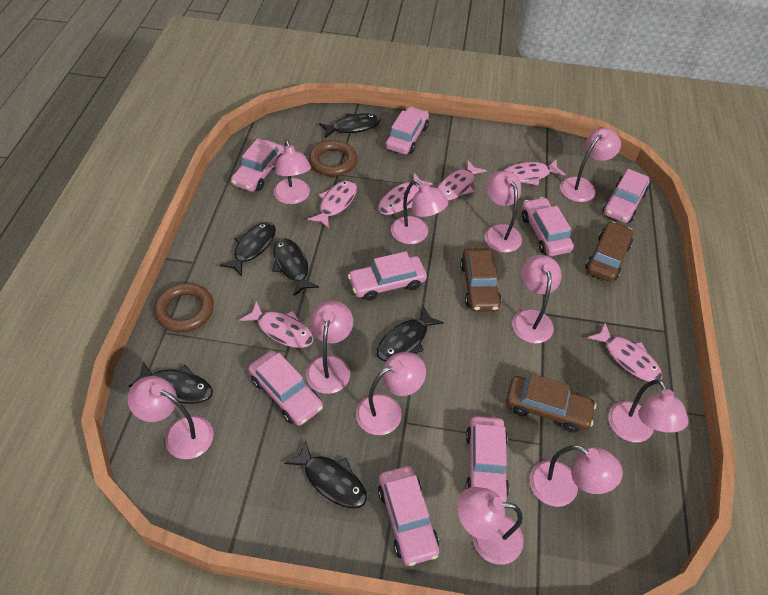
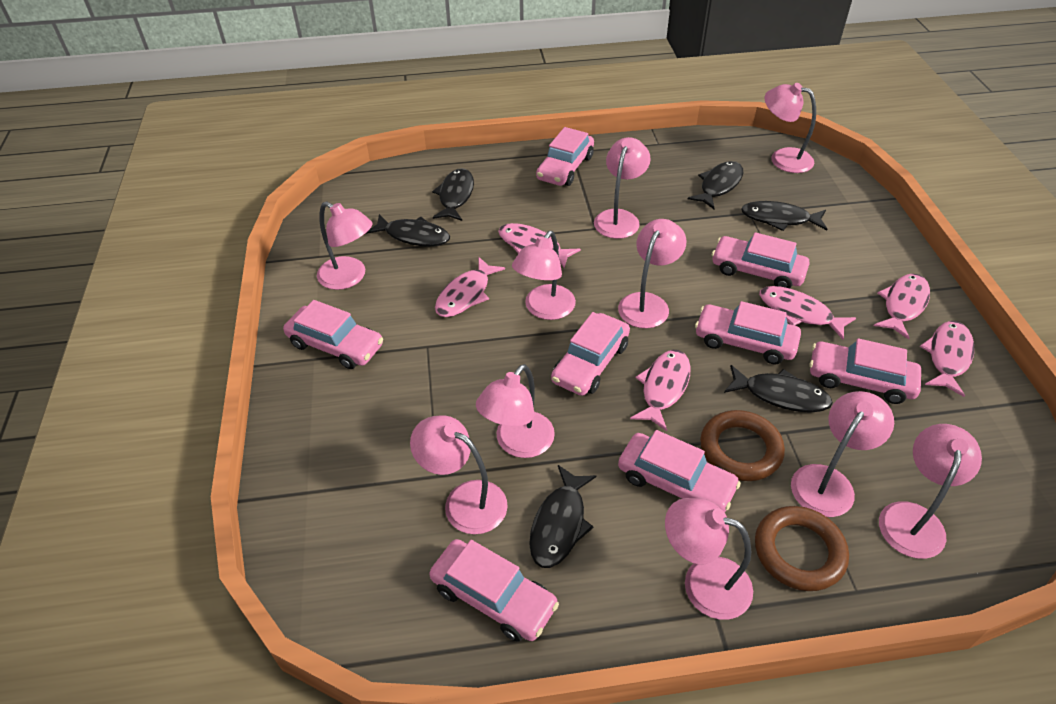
brown car: 3 -> 0
pink lamp: 11 -> 10

